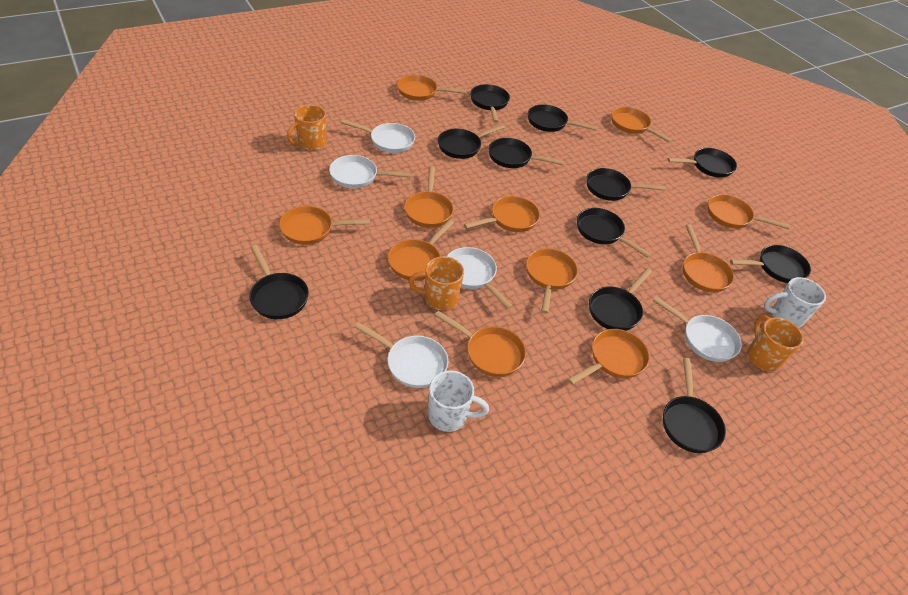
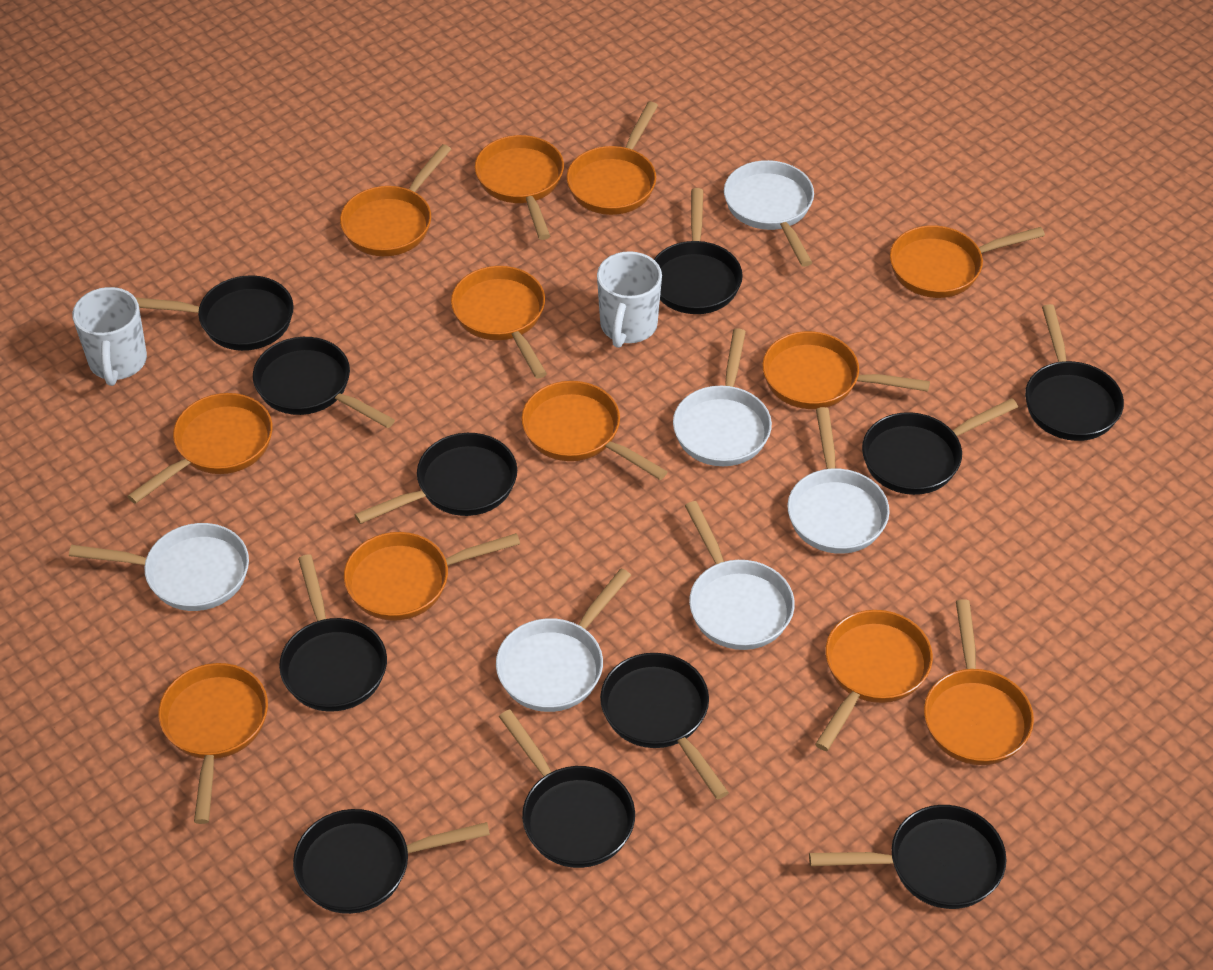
orange mug: 3 -> 0
orange pan: 11 -> 12
white pan: 5 -> 6

